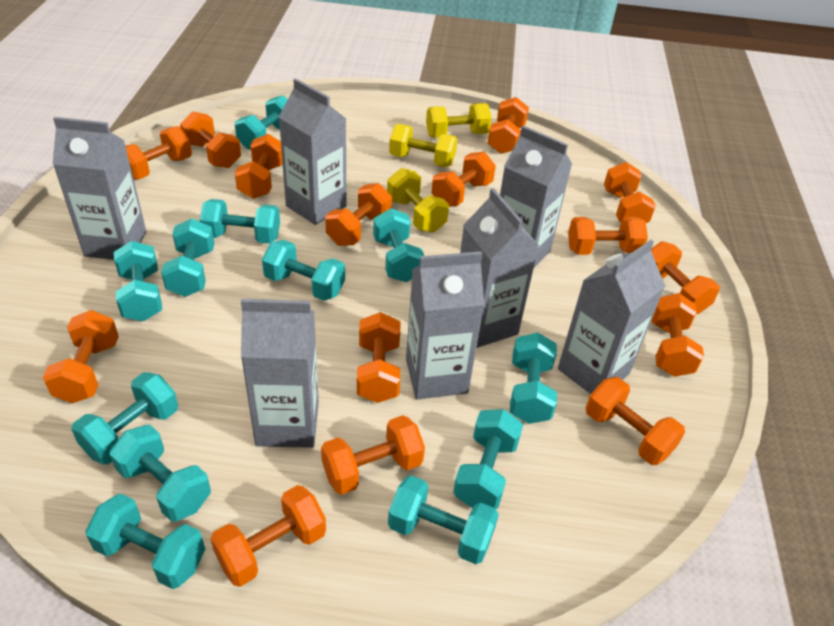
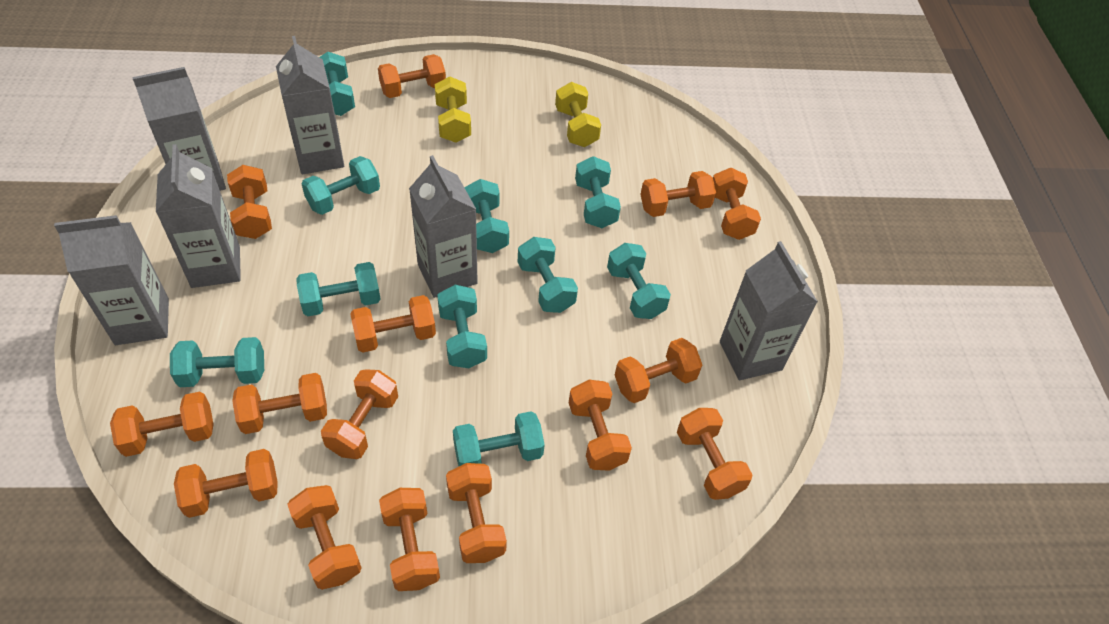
grey carton: 7 -> 6
turquoise dumbbell: 12 -> 10
yellow dumbbell: 3 -> 2

